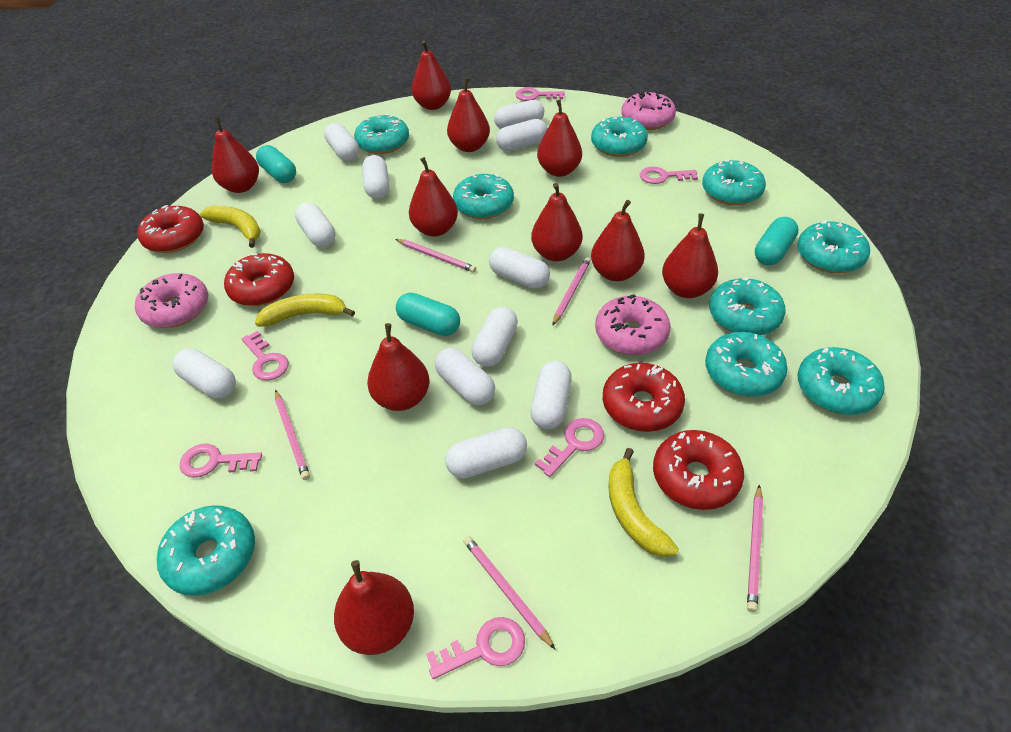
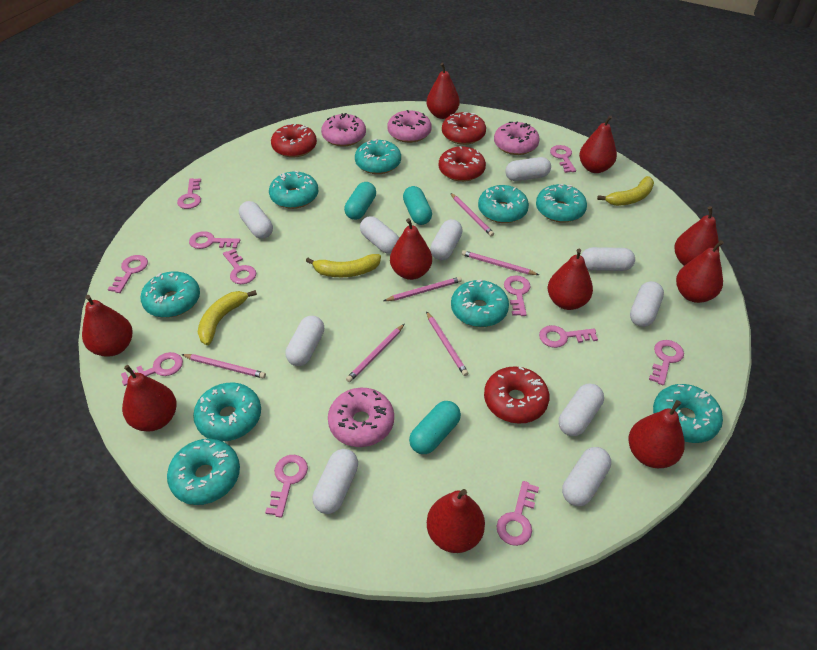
pink donut: 3 -> 4
pink key: 6 -> 11
pink pencil: 5 -> 6
white capsule: 11 -> 10

